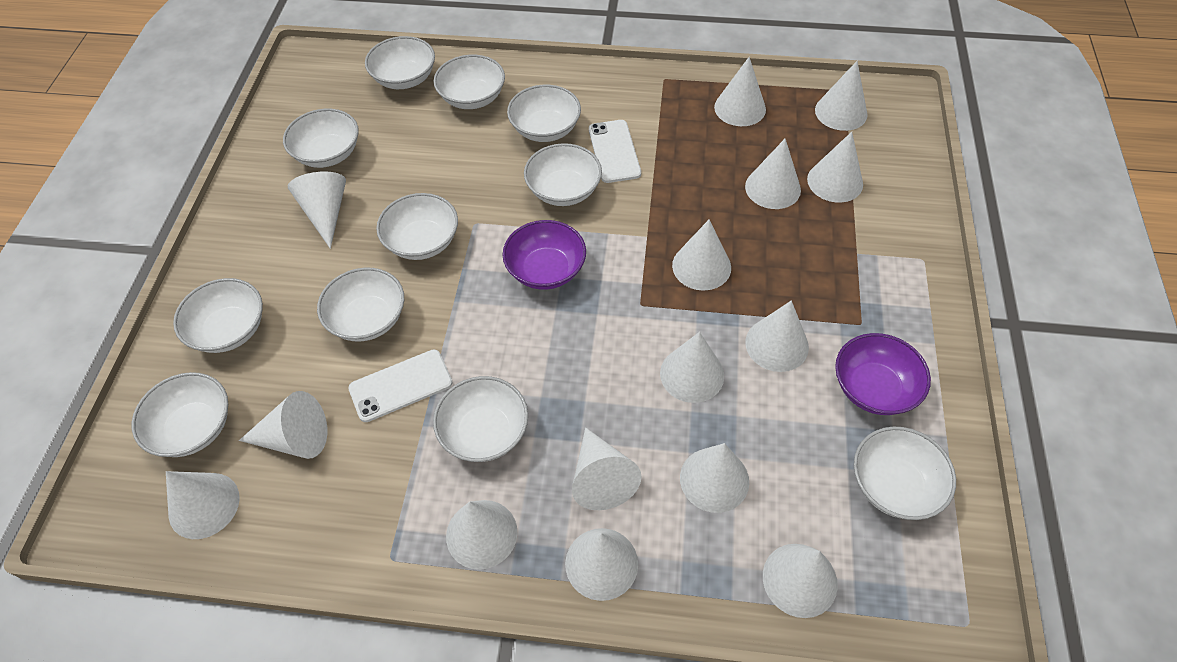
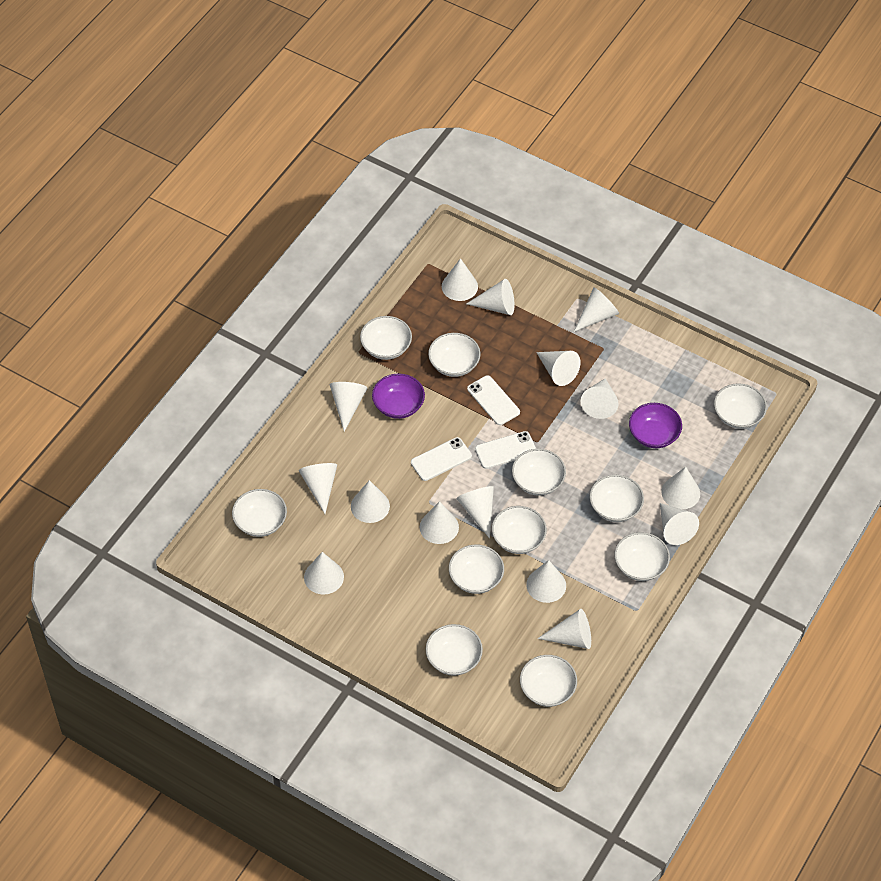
white phone: 2 -> 3

